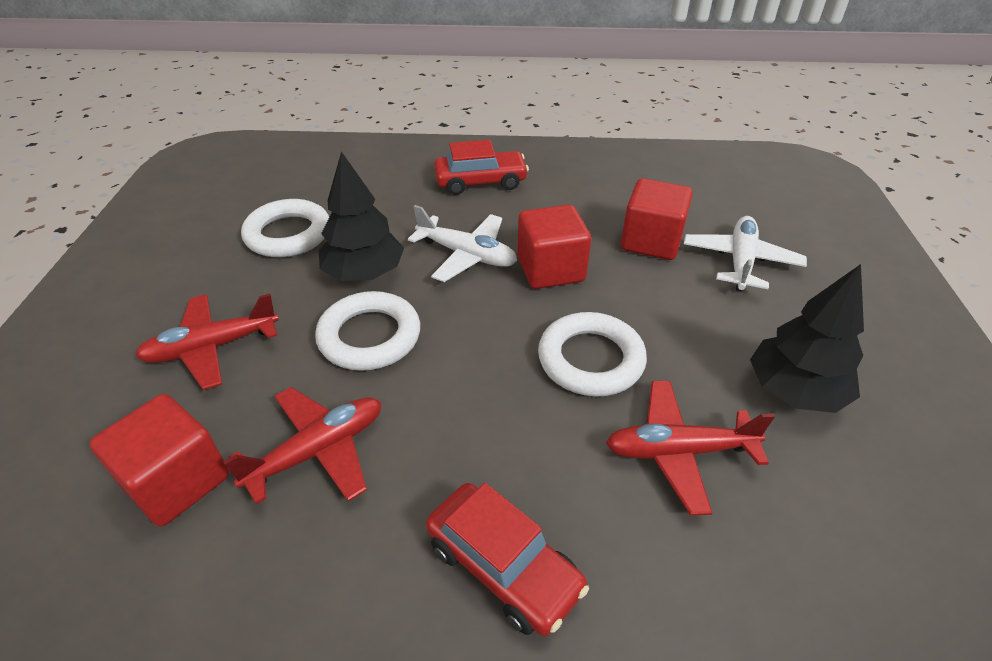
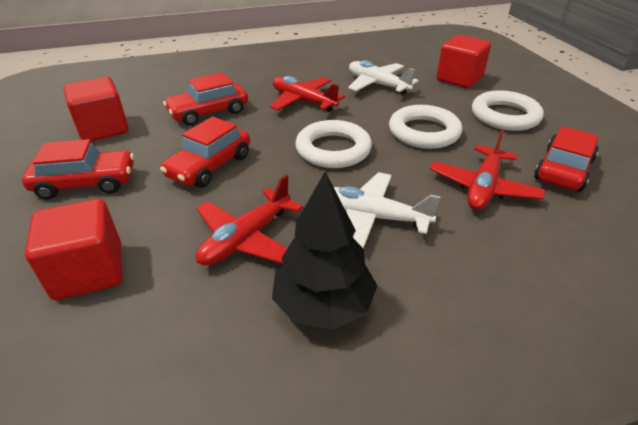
black tree: 2 -> 1
red car: 2 -> 4

